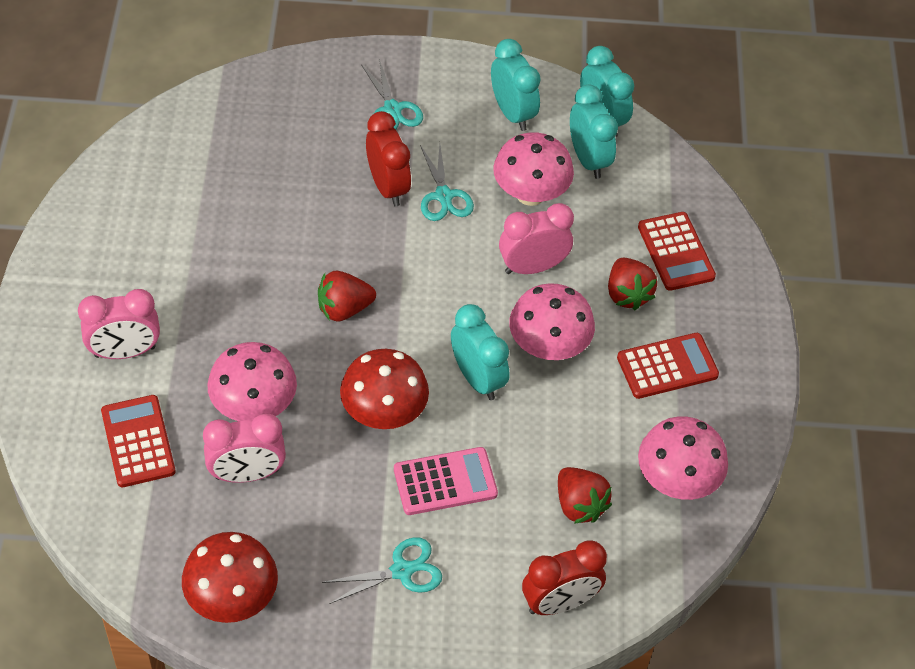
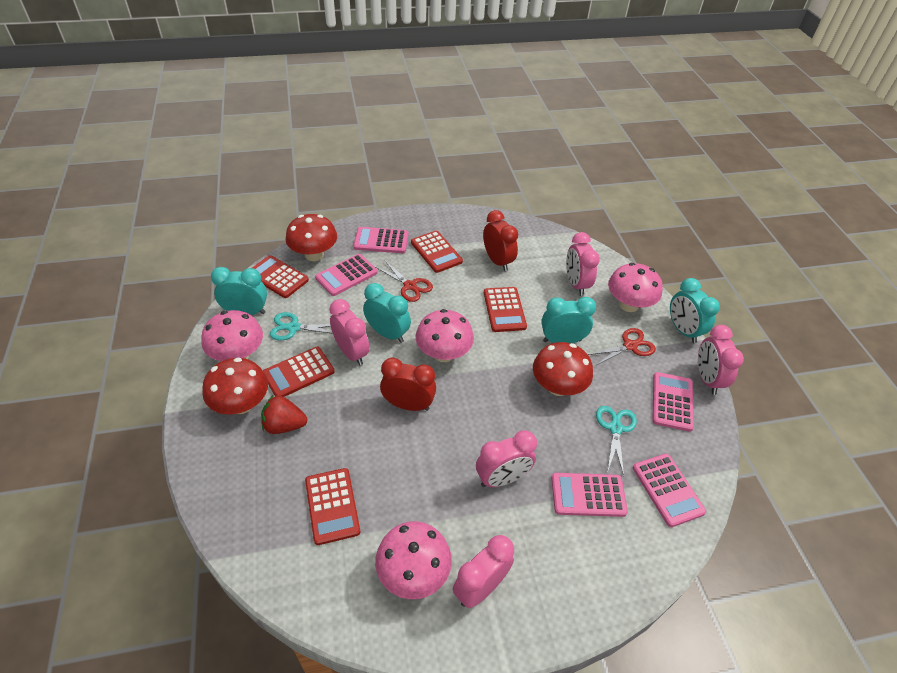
pink calculator: 1 -> 5
pink clock: 3 -> 5
red calculator: 3 -> 5
red mushroom: 2 -> 3
red scissors: 0 -> 2
red strawberry: 3 -> 1
turquoise scissors: 3 -> 2

